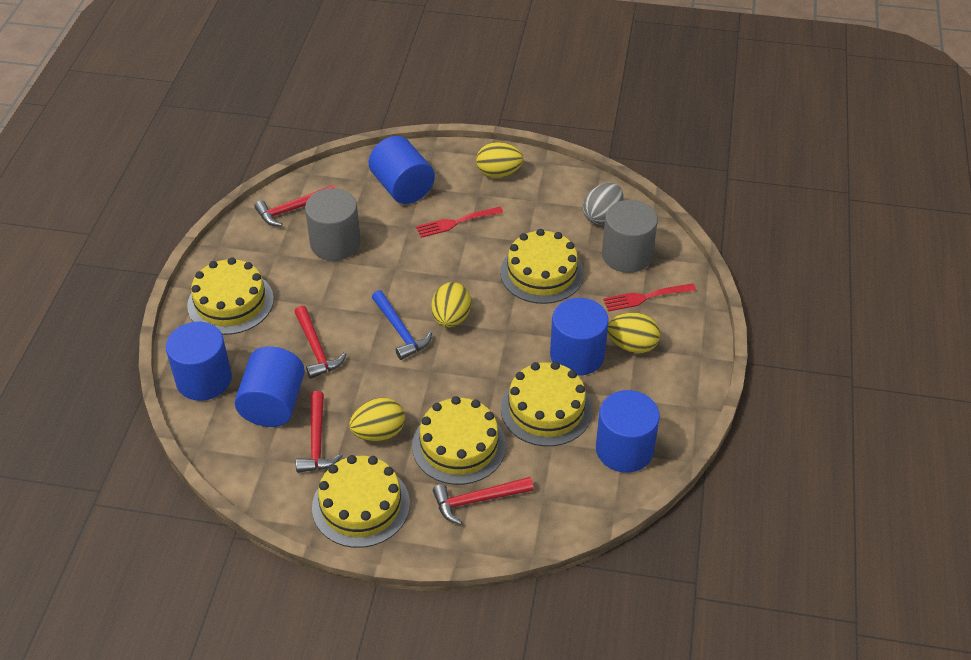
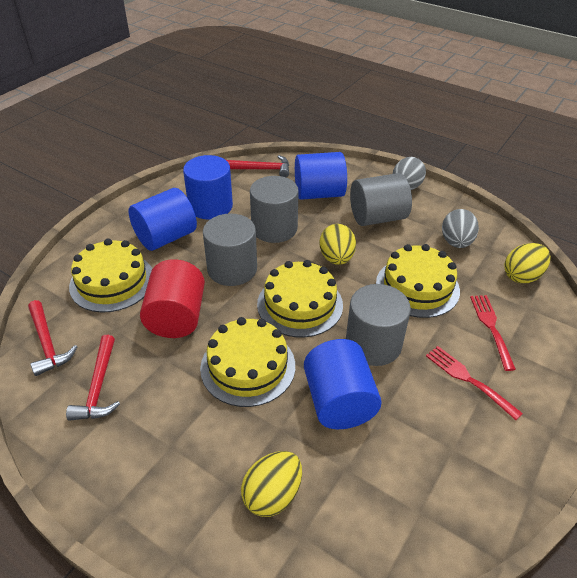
blue cylinder: 5 -> 4
blue hammer: 1 -> 0
grey cylinder: 2 -> 4
grey egg: 1 -> 2
red cylinder: 0 -> 1
red hammer: 4 -> 3
yellow cake: 5 -> 4
yellow egg: 4 -> 3

